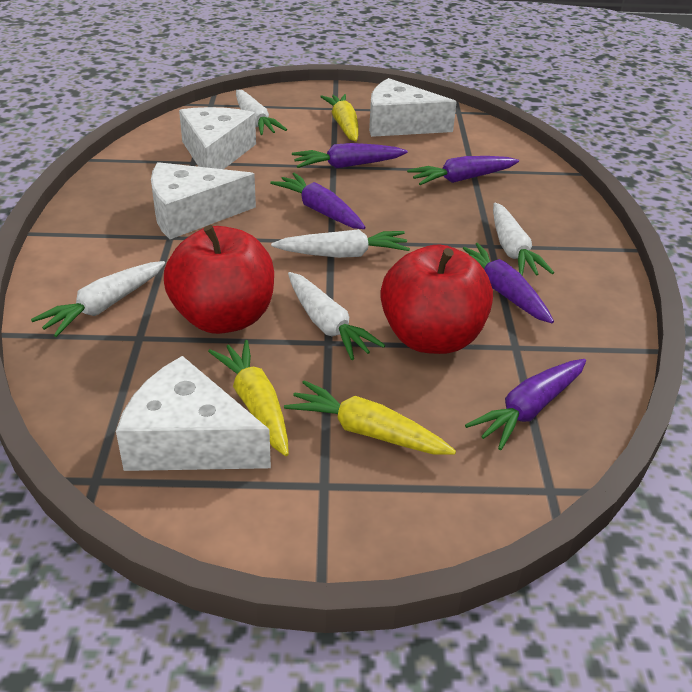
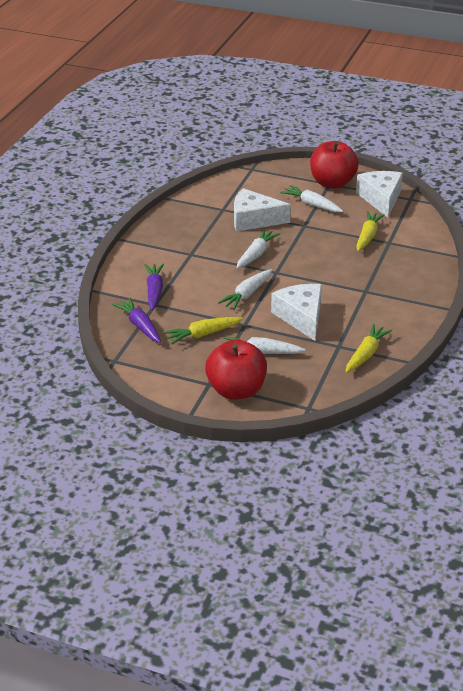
purple carrot: 5 -> 2
white carrot: 5 -> 4
white cheese: 4 -> 3

